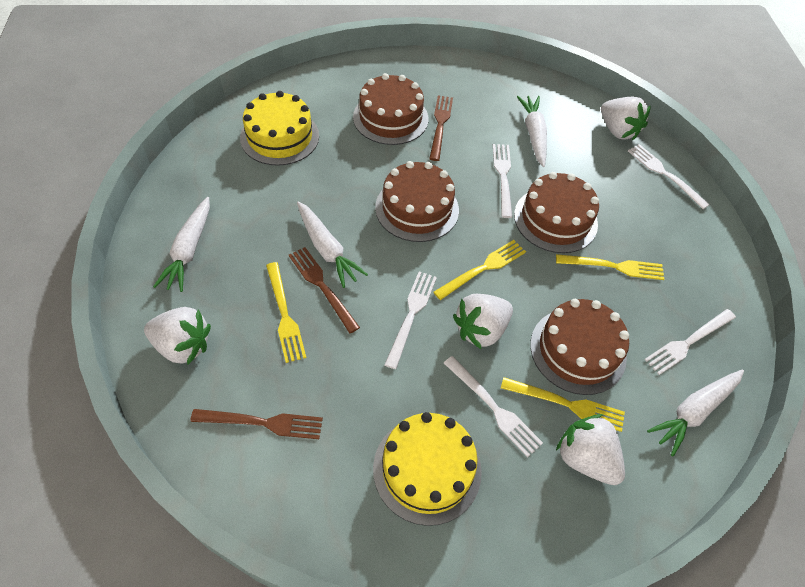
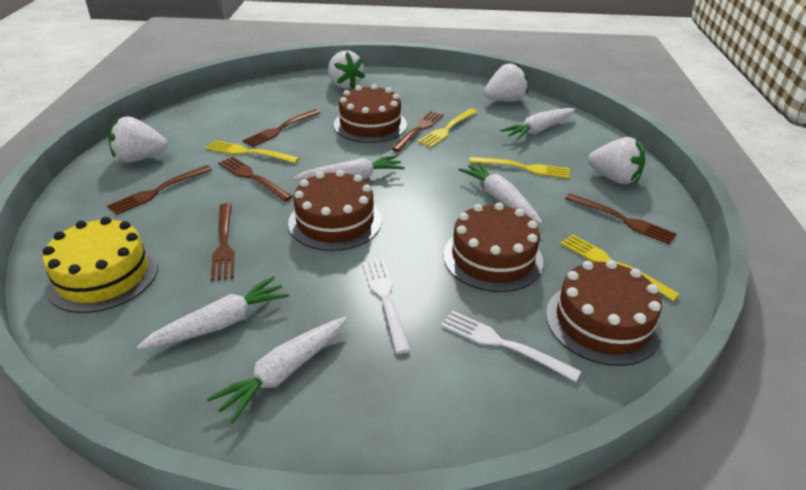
brown fork: 3 -> 6
white carrot: 4 -> 5
white fork: 5 -> 2
yellow cake: 2 -> 1

